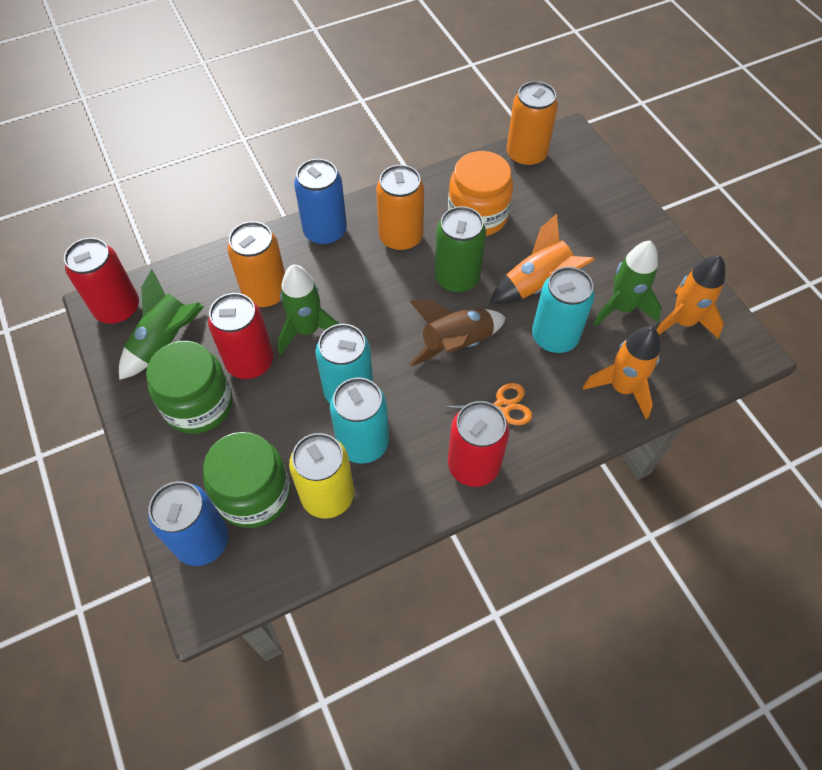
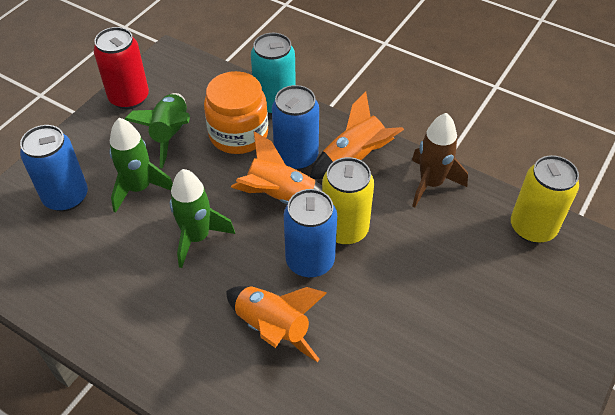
blue can: 2 -> 3
green can: 1 -> 0
green jar: 2 -> 0
orange can: 3 -> 0
orange scissors: 1 -> 0
red can: 3 -> 1
turquoise can: 3 -> 1
yellow can: 1 -> 2

